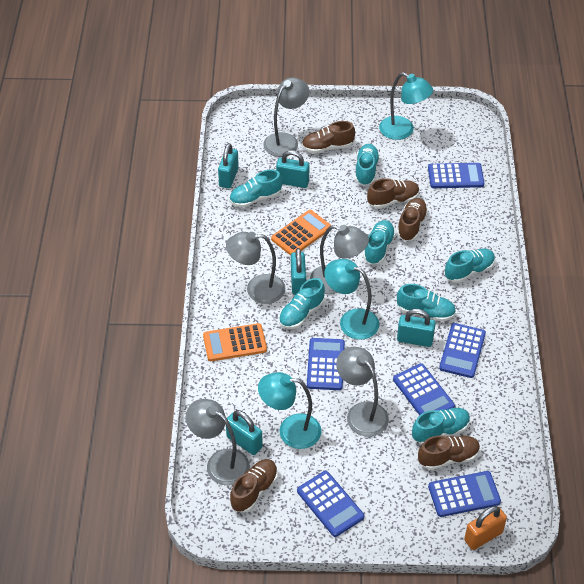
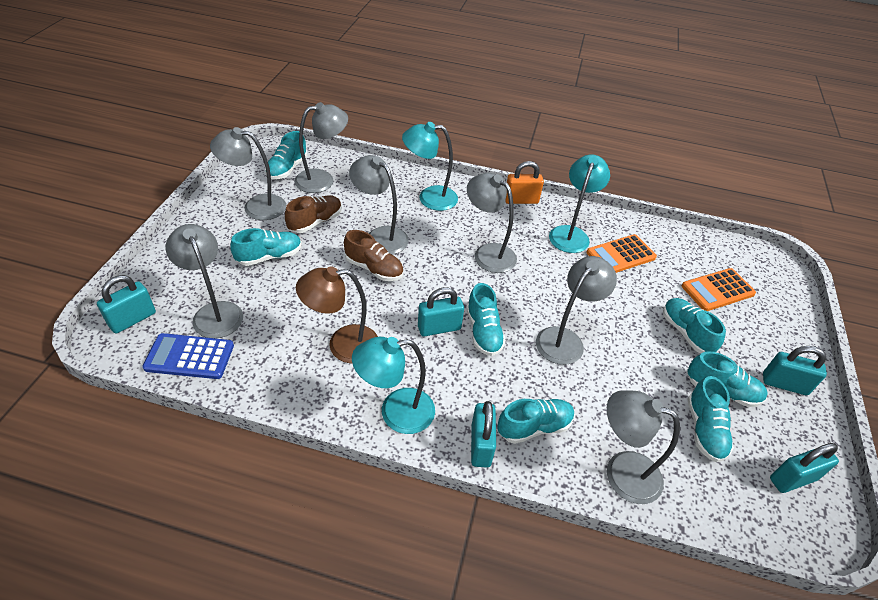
blue calculator: 6 -> 1
brown lamp: 0 -> 1
brown shoe: 5 -> 2
grey lamp: 5 -> 7

